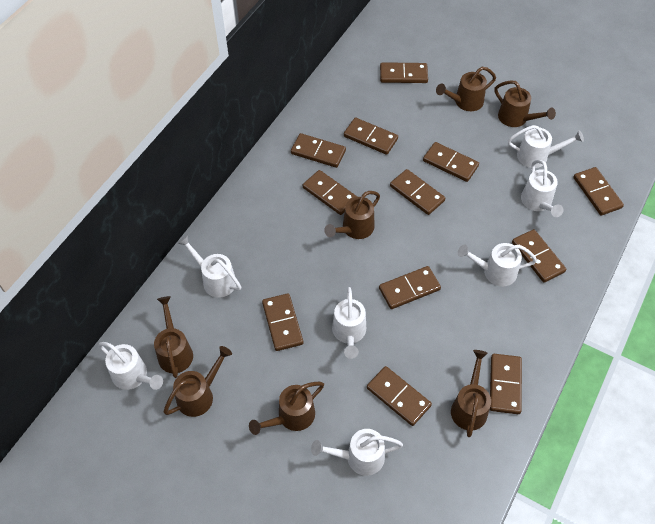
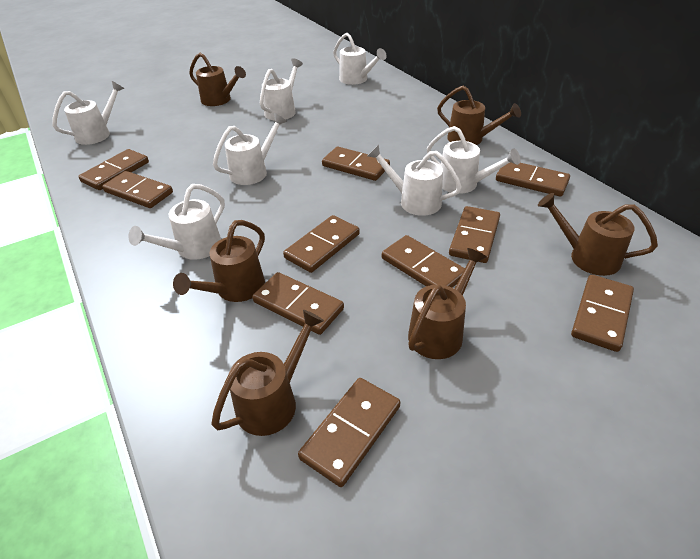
brown domino: 12 -> 10
brown watering can: 7 -> 6

